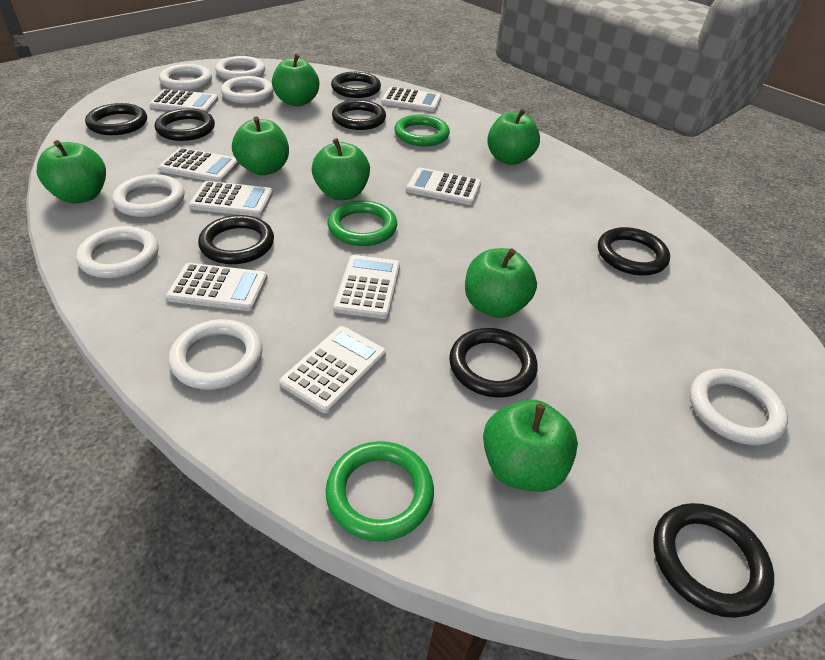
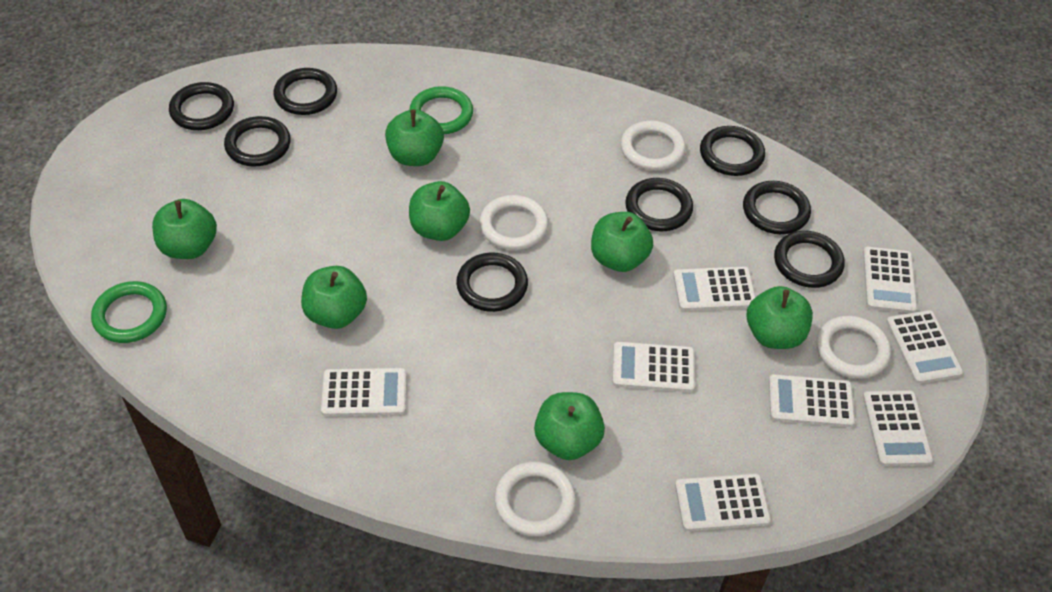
green ring: 3 -> 2
white ring: 7 -> 4

